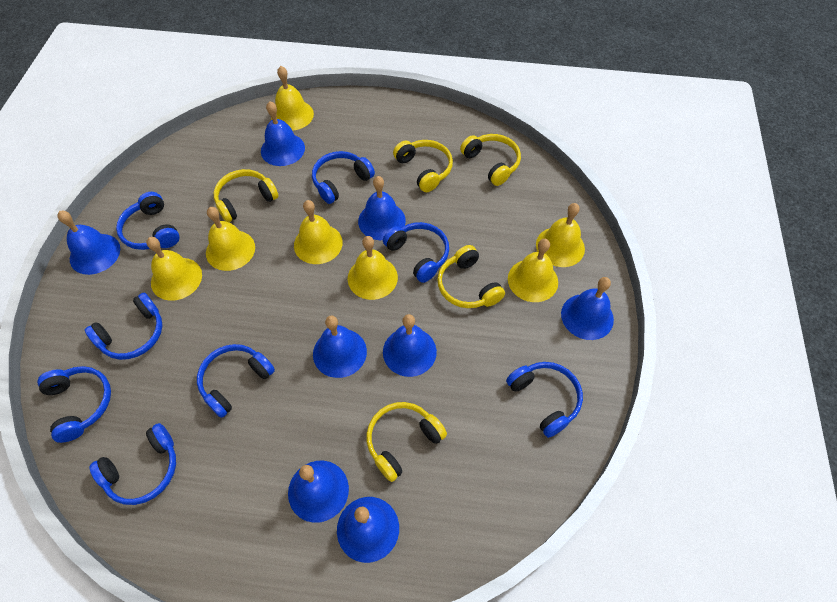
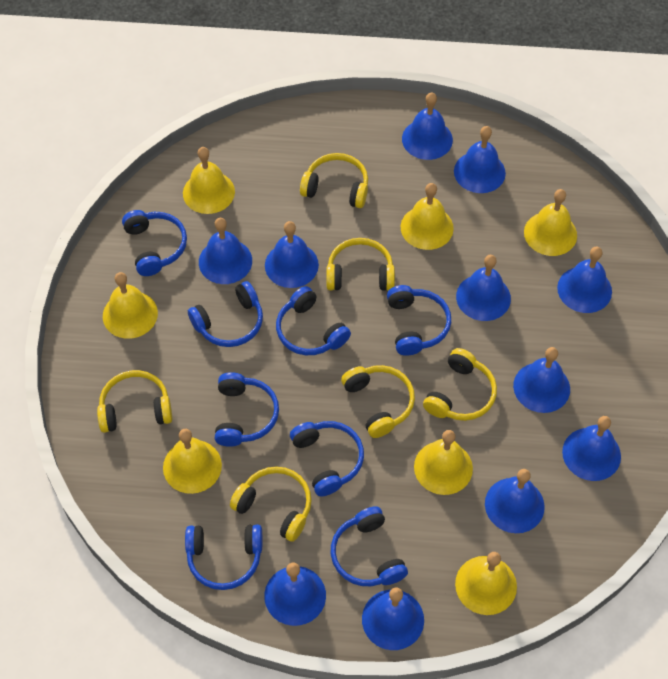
blue bell: 8 -> 11
yellow headphones: 5 -> 6

